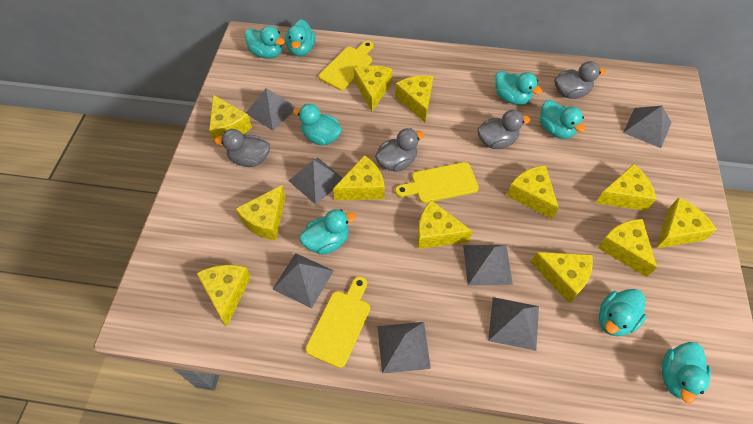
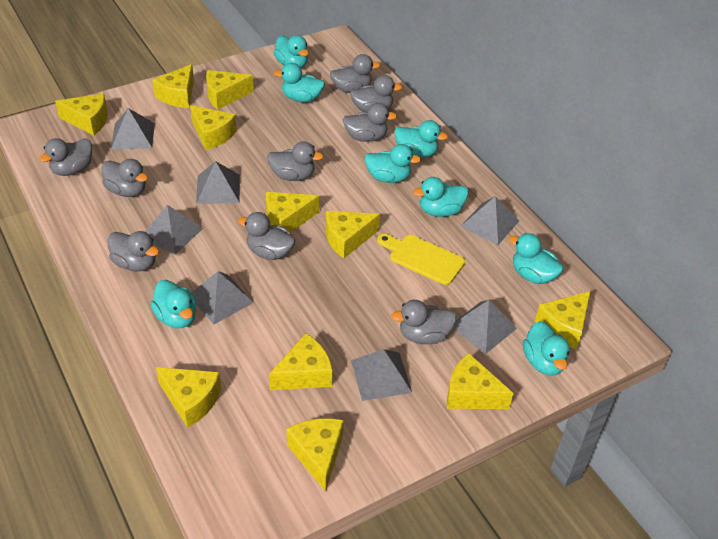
grey duck: 4 -> 9
yellow cheese: 12 -> 11
yellow cutting board: 3 -> 1

